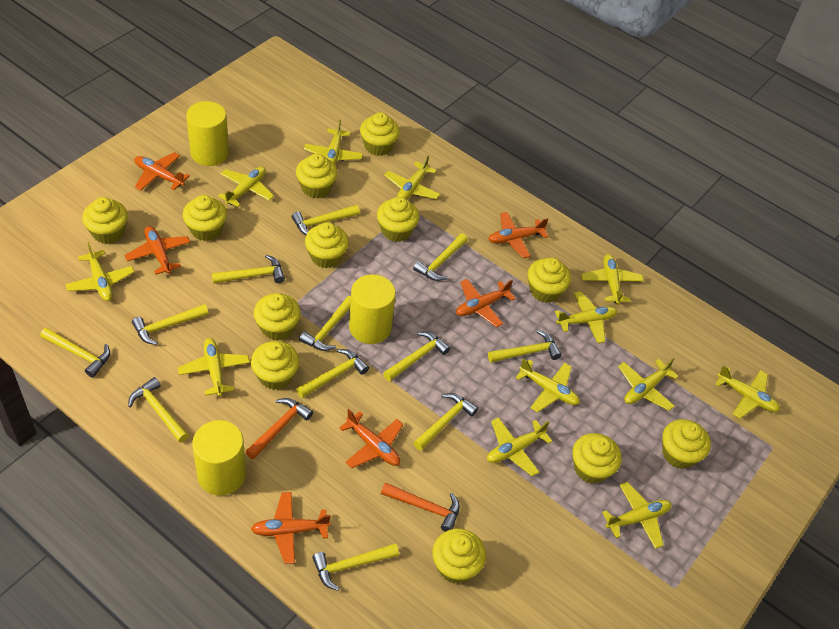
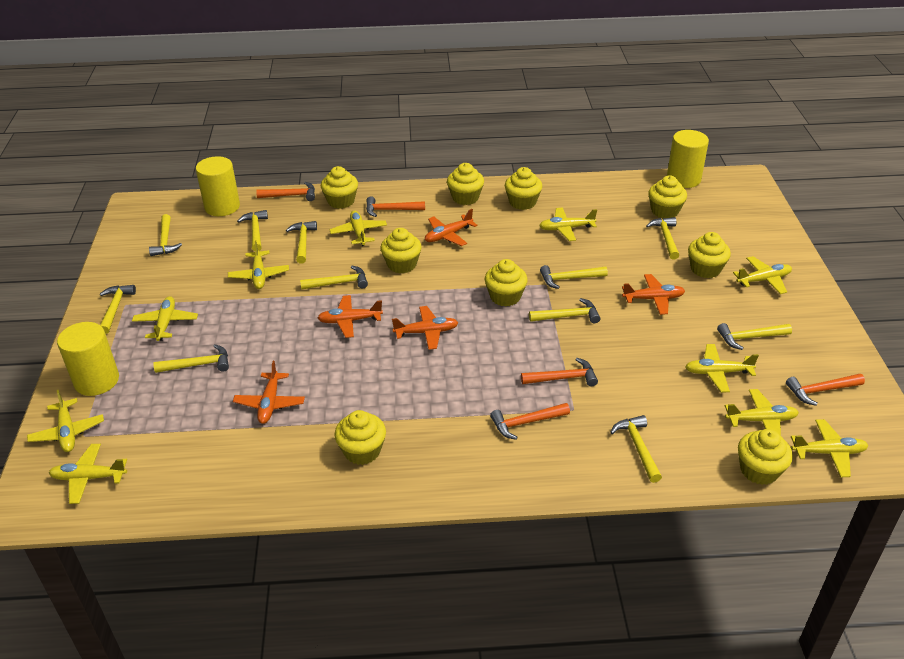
orange hammer: 2 -> 5
orange plane: 6 -> 5
yellow cupcake: 12 -> 9
yellow hammer: 12 -> 11
yellow plane: 12 -> 10

